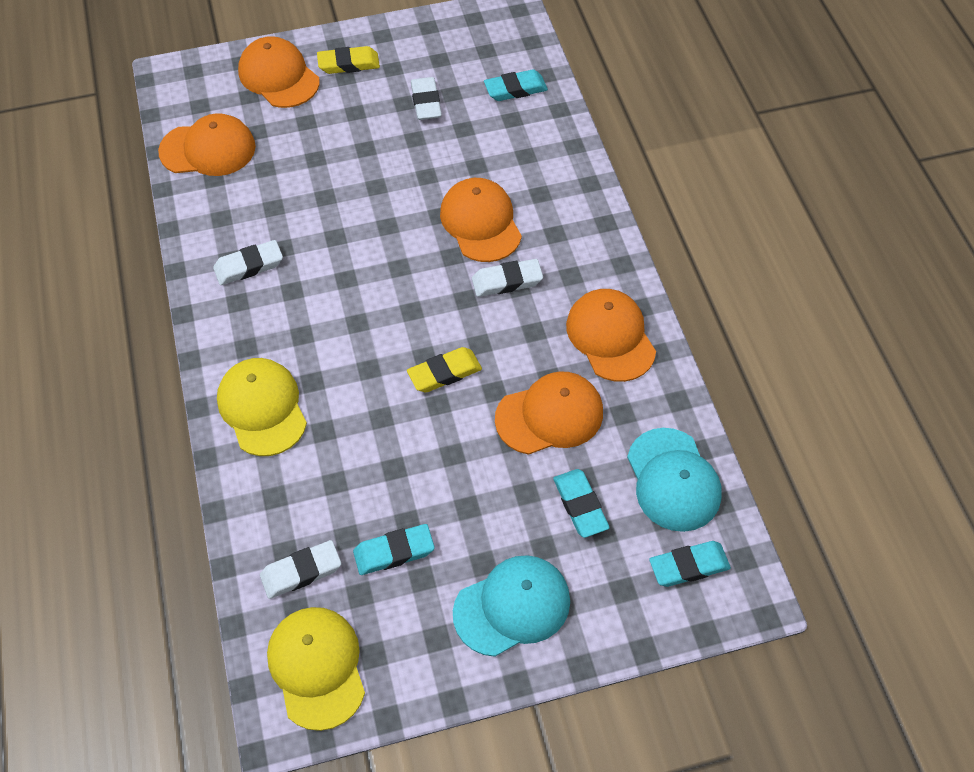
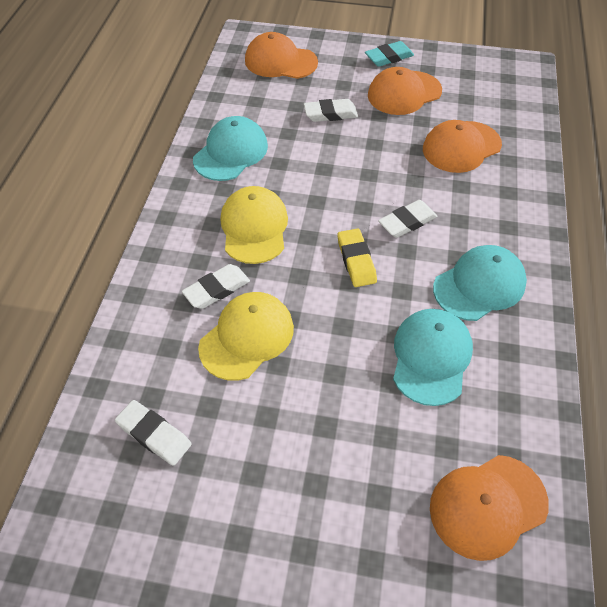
orange cap: 5 -> 4
turquoise cap: 2 -> 3
turquoise eraser: 4 -> 1
yellow eraser: 2 -> 1

